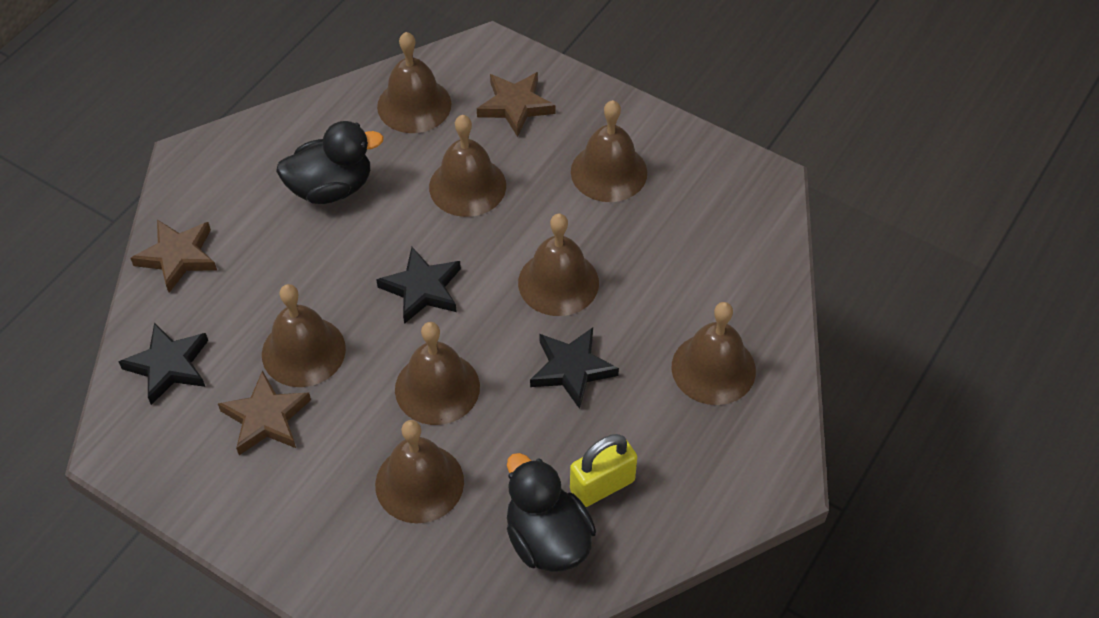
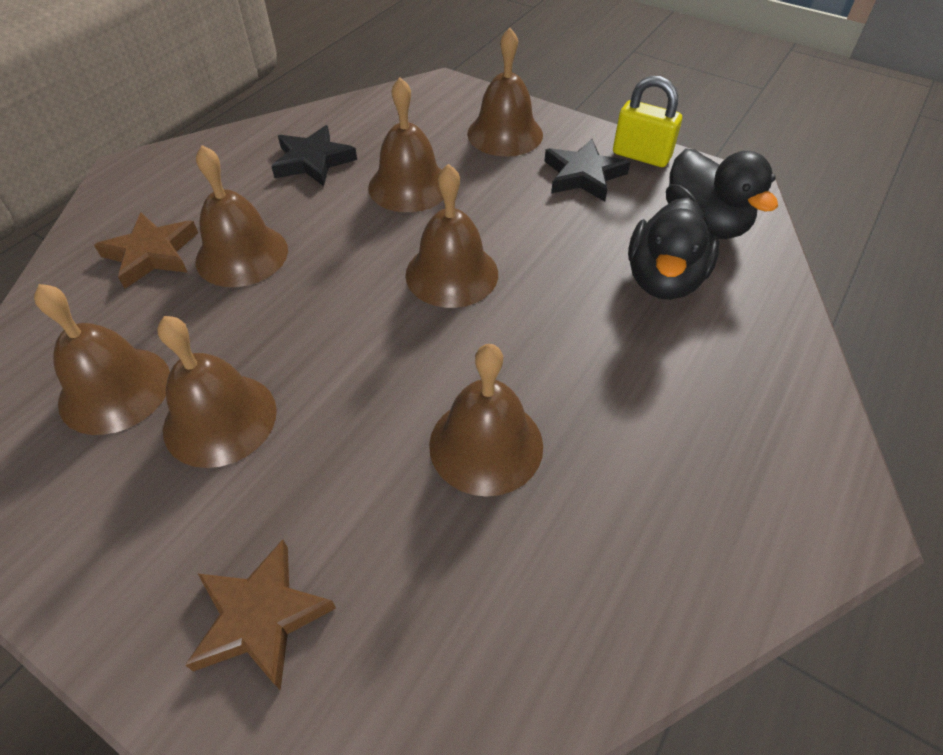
black star: 3 -> 2
brown bell: 8 -> 7
brown star: 3 -> 2

